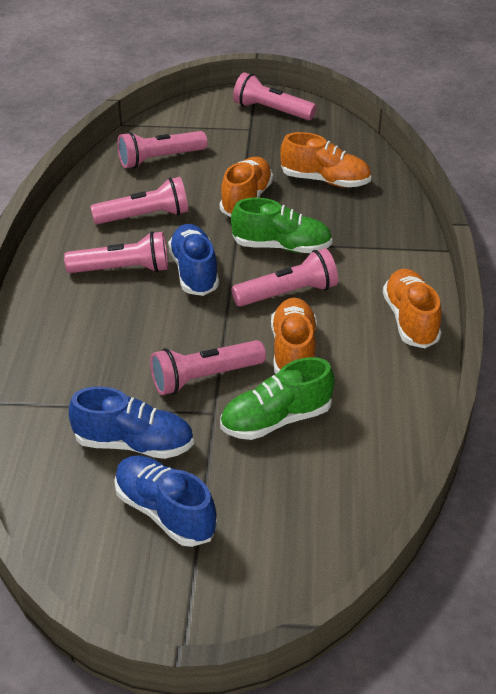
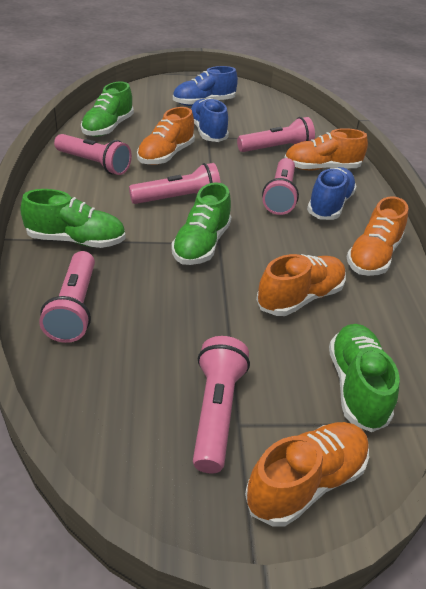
green shoe: 2 -> 4
orange shoe: 4 -> 5

